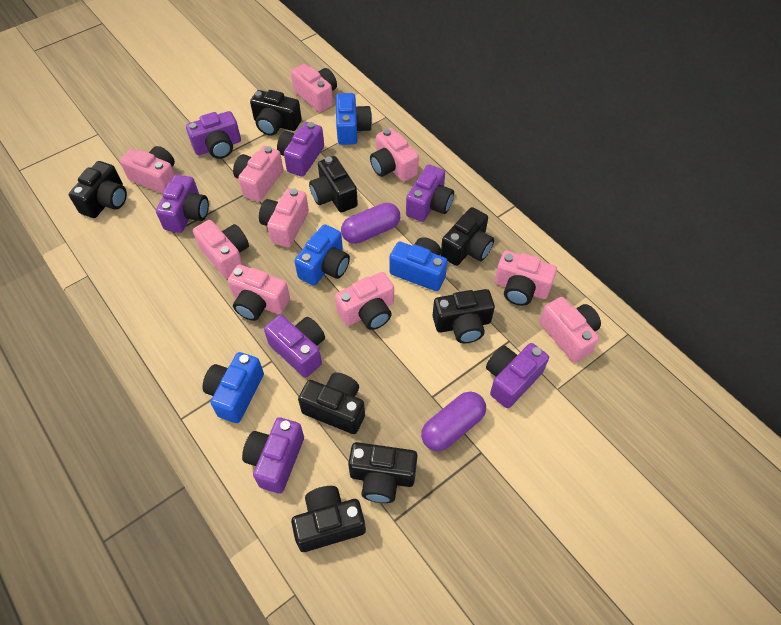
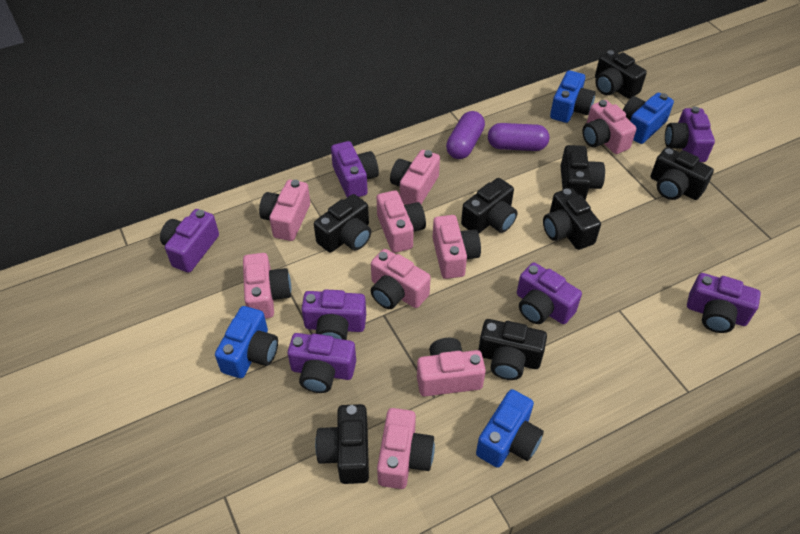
pink camera: 10 -> 9

